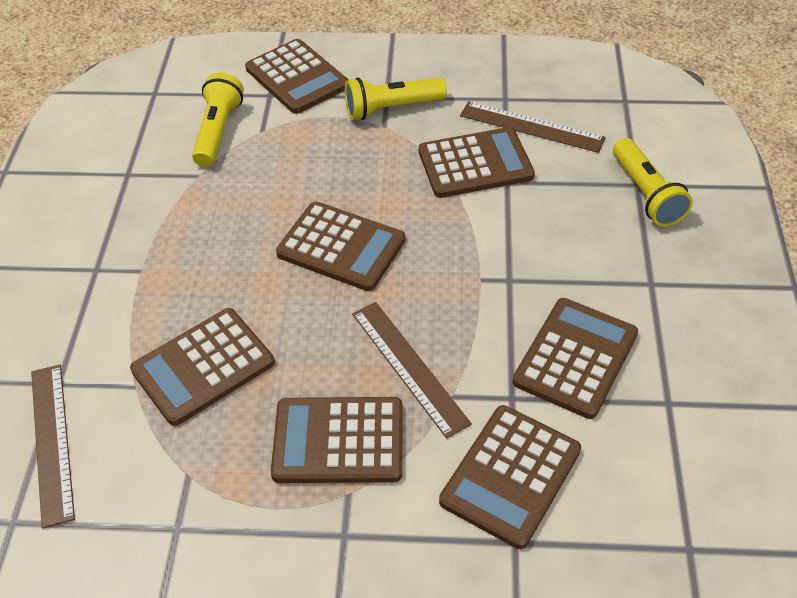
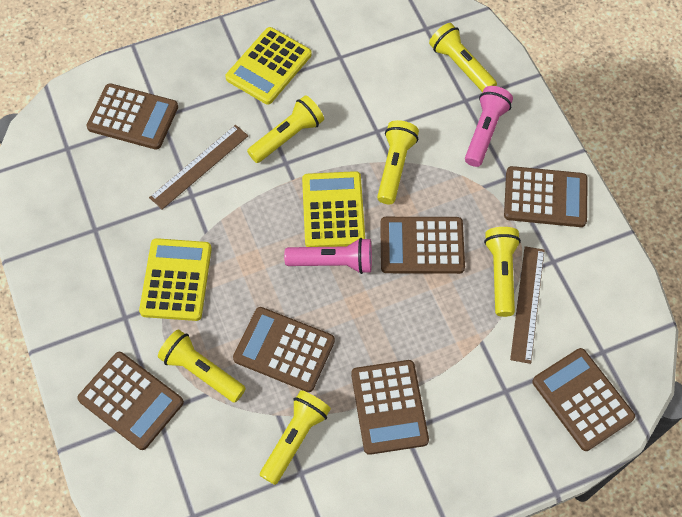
brown ruler: 3 -> 2
pink flashlight: 0 -> 2
yellow calculator: 0 -> 3
yellow flashlight: 3 -> 6

